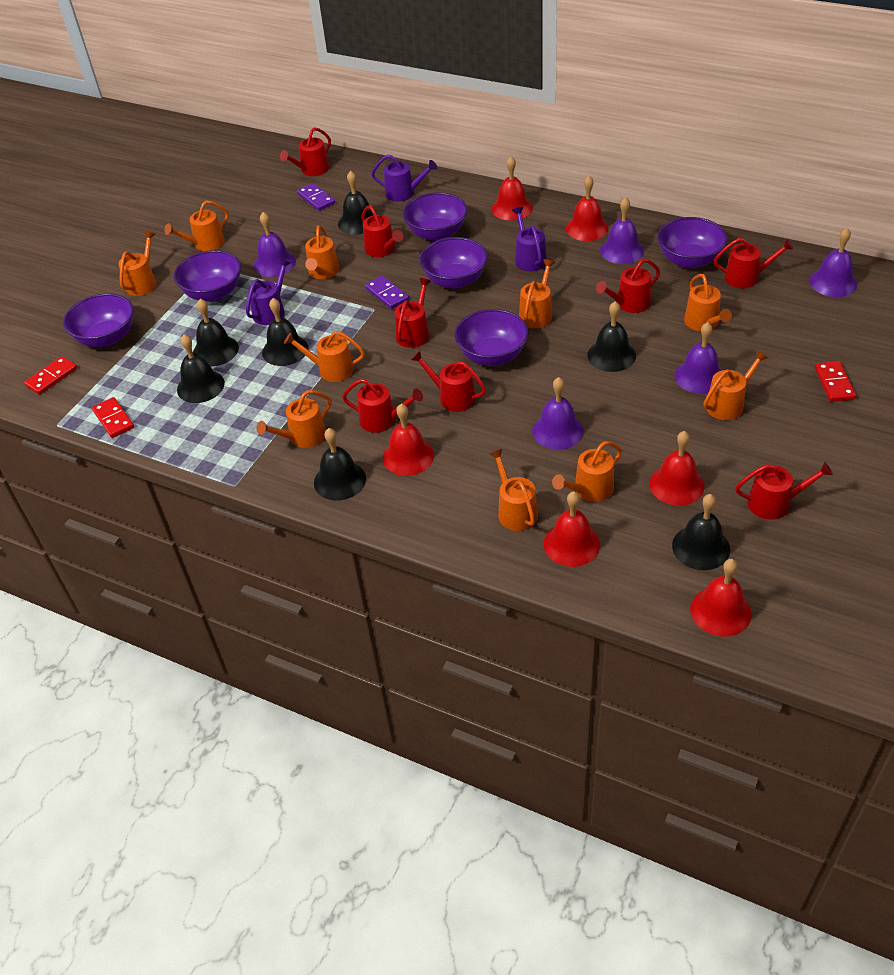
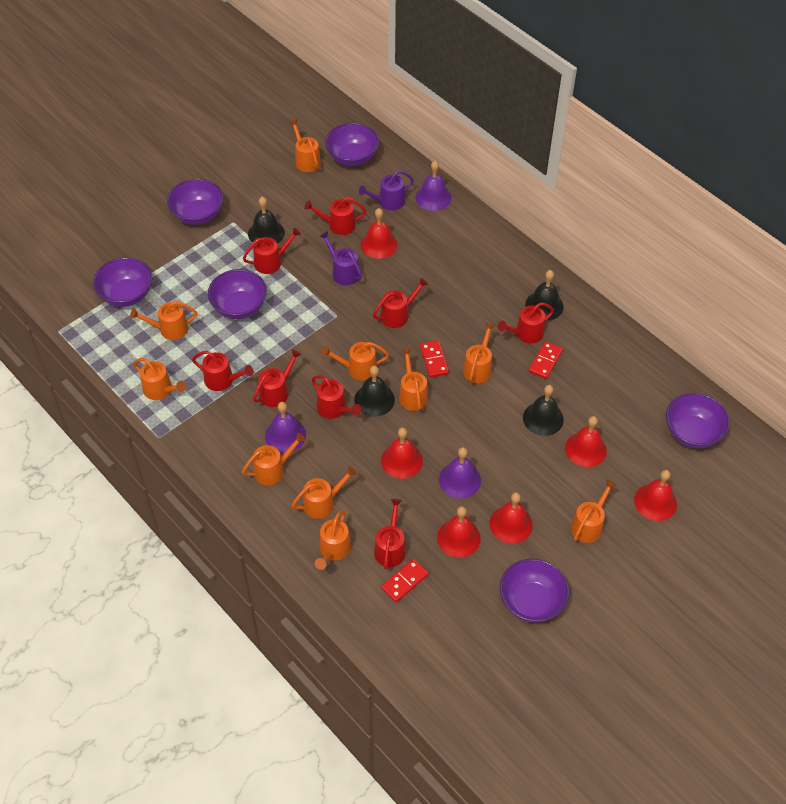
black bell: 7 -> 4
purple bell: 5 -> 3
purple domino: 2 -> 0
purple watering can: 3 -> 2

